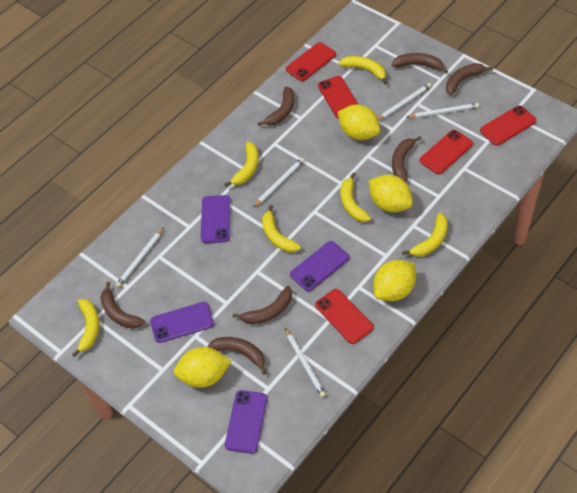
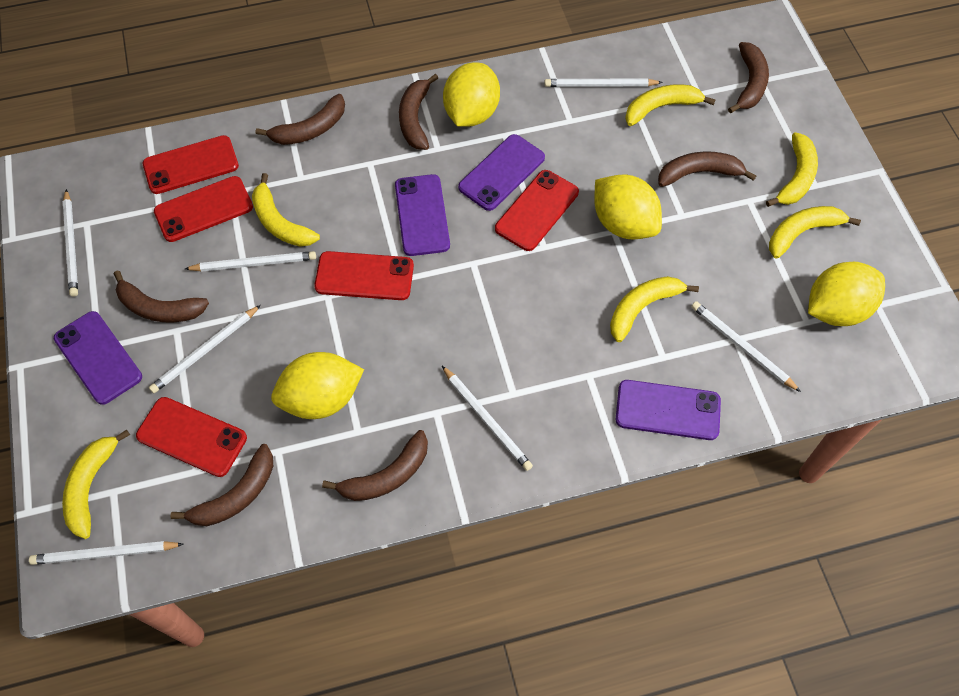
white pencil: 5 -> 7

